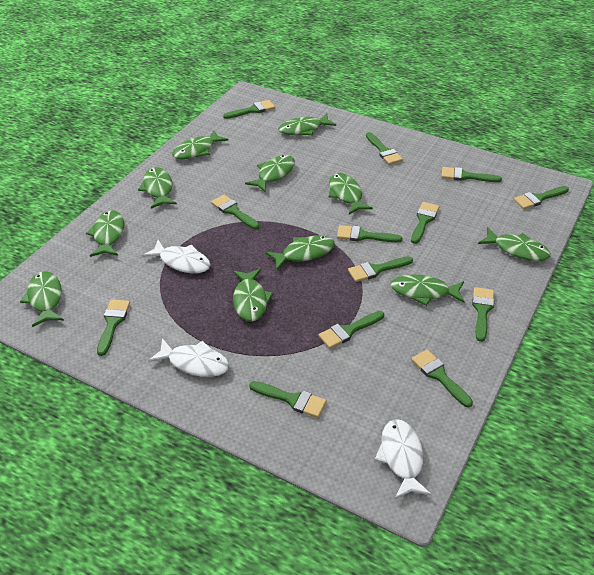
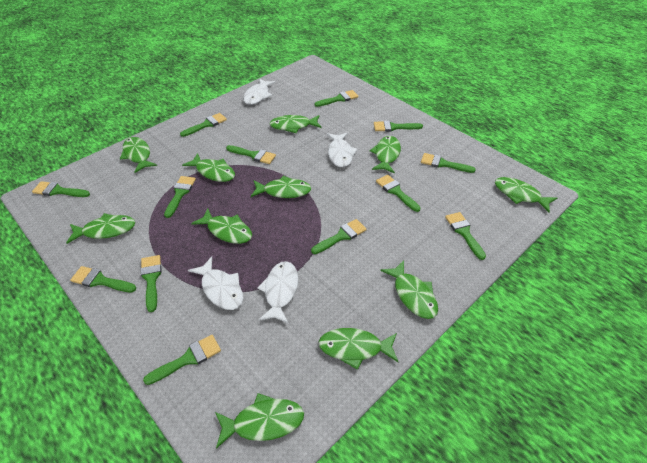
white fish: 3 -> 4

